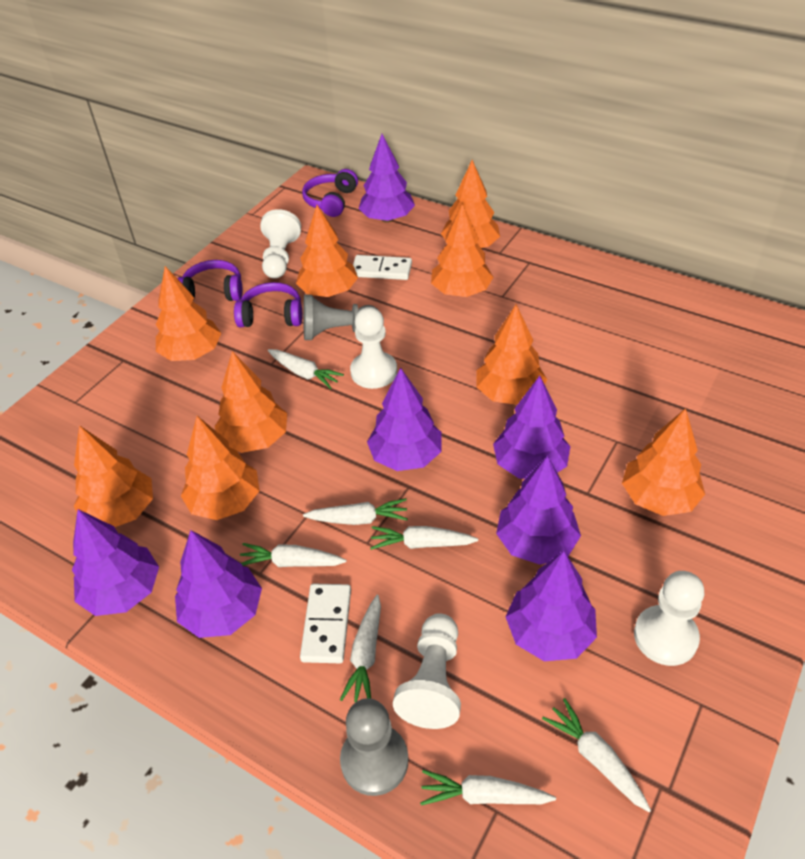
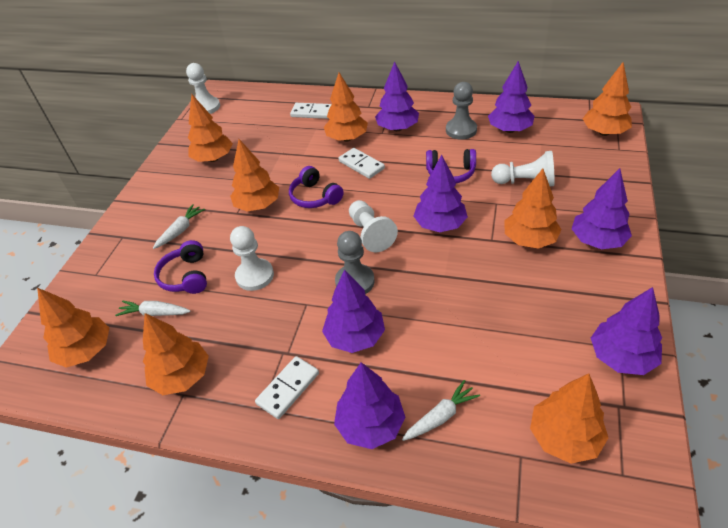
orange tree: 9 -> 8
white carrot: 7 -> 3
white domino: 2 -> 3

